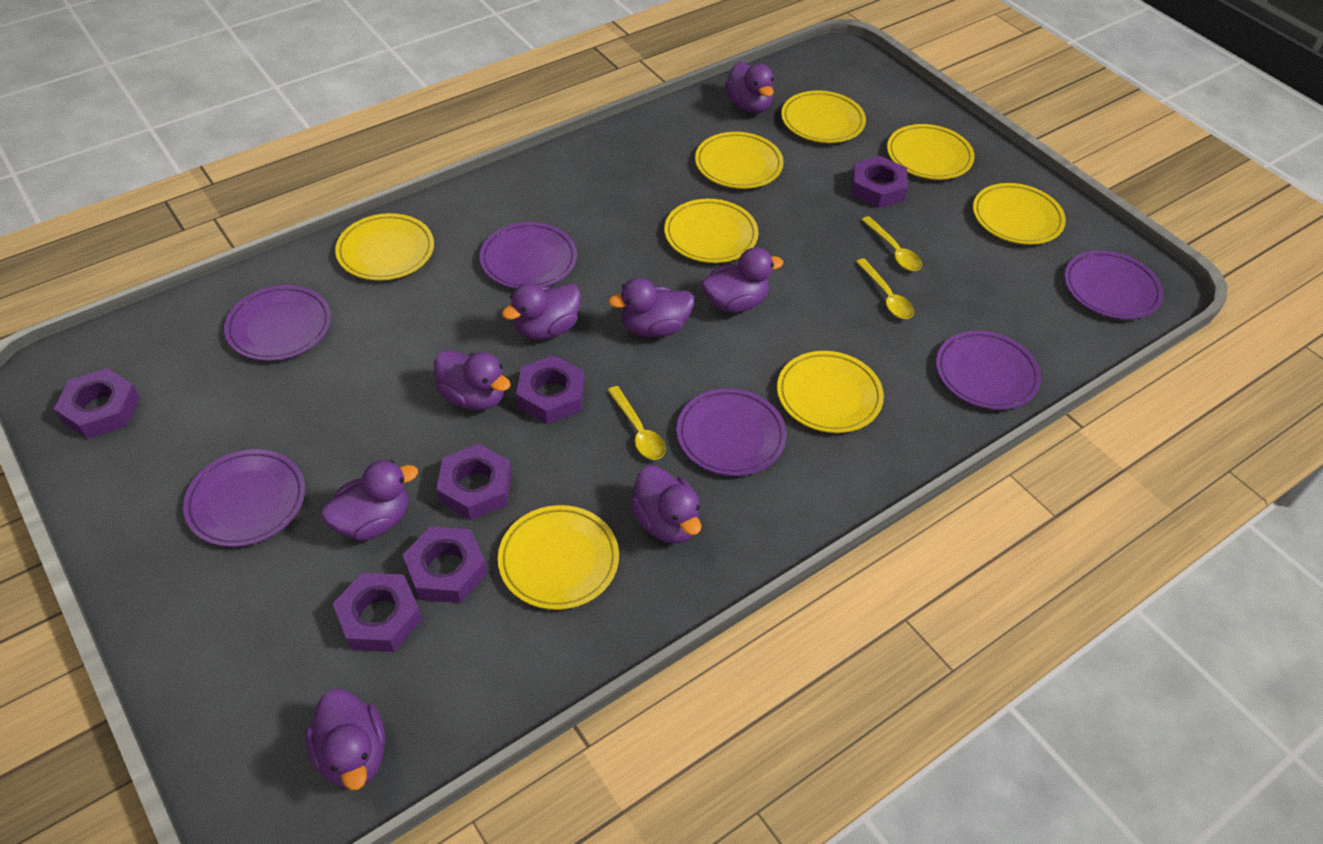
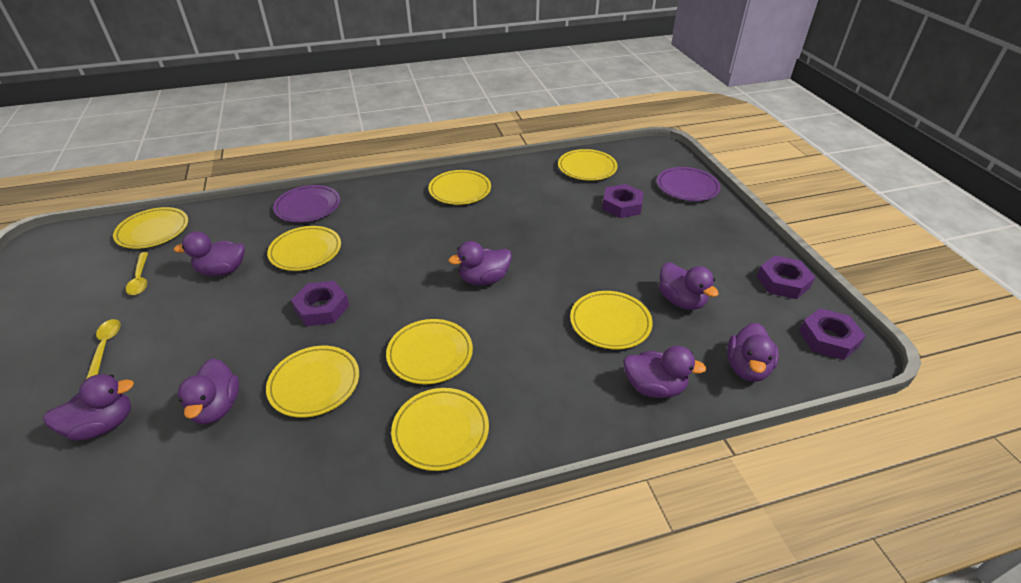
purple duck: 8 -> 7
purple nut: 6 -> 4
purple plate: 6 -> 2
yellow spoon: 3 -> 2

